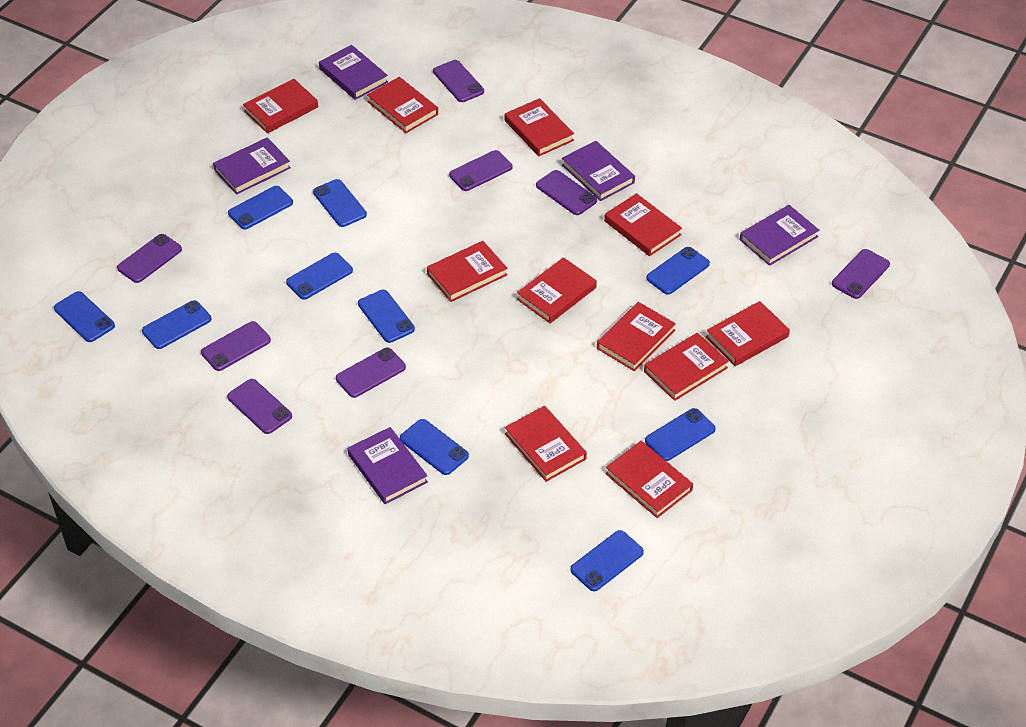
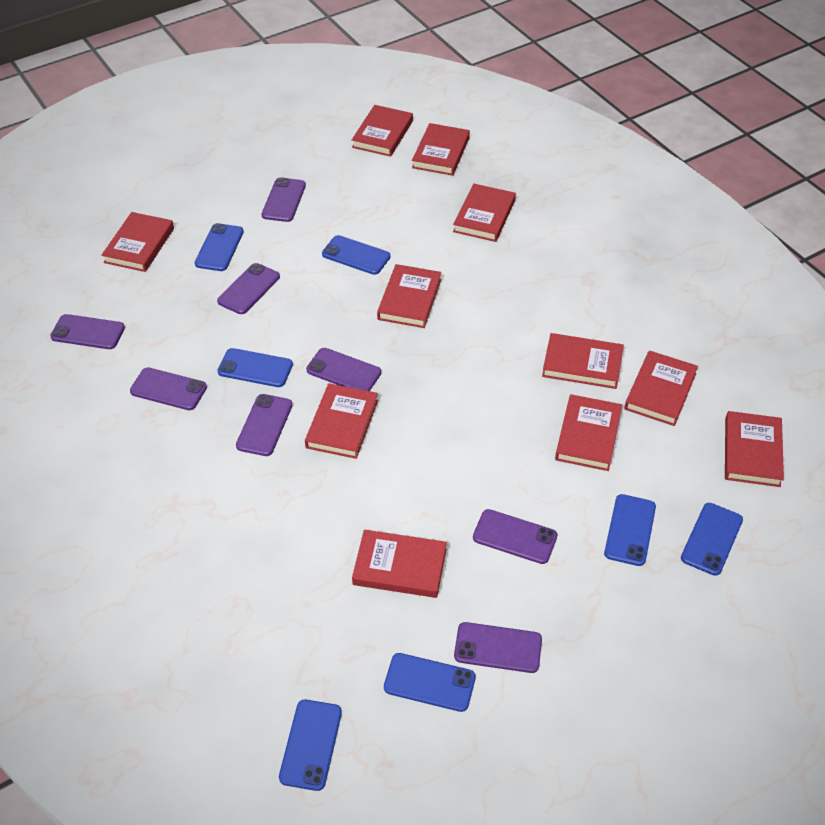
blue phone: 10 -> 7
purple book: 5 -> 0

